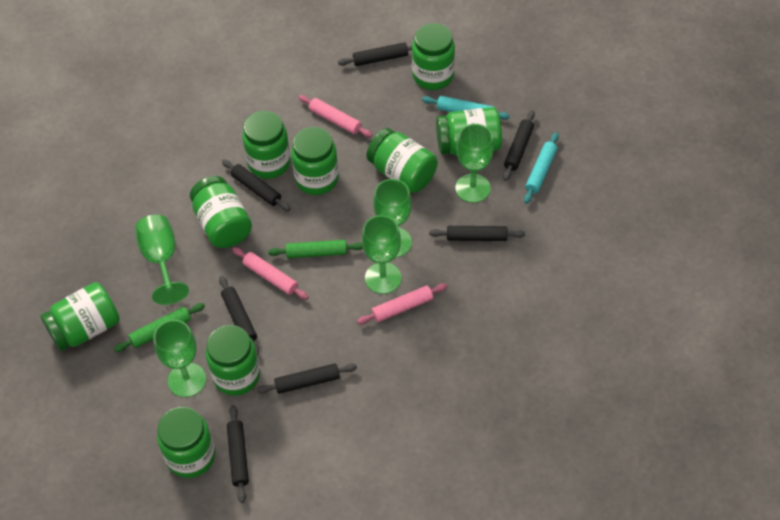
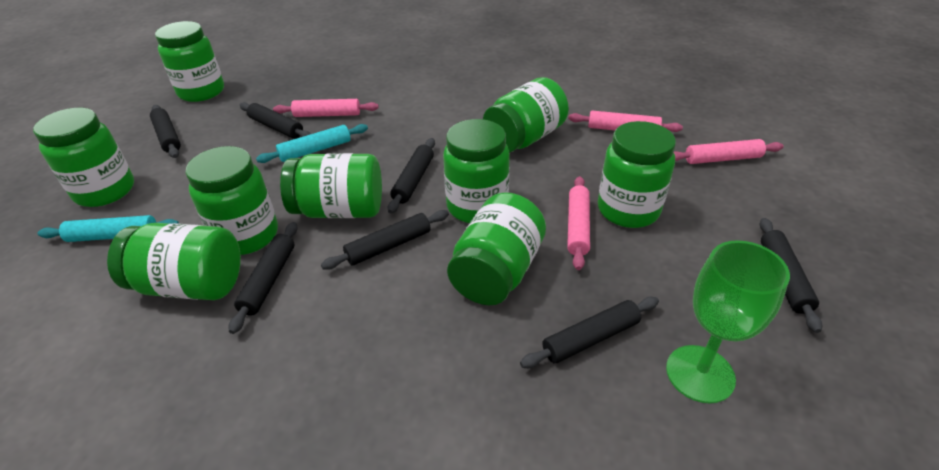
green goblet: 5 -> 1
green rolling pin: 2 -> 0
pink rolling pin: 3 -> 4

